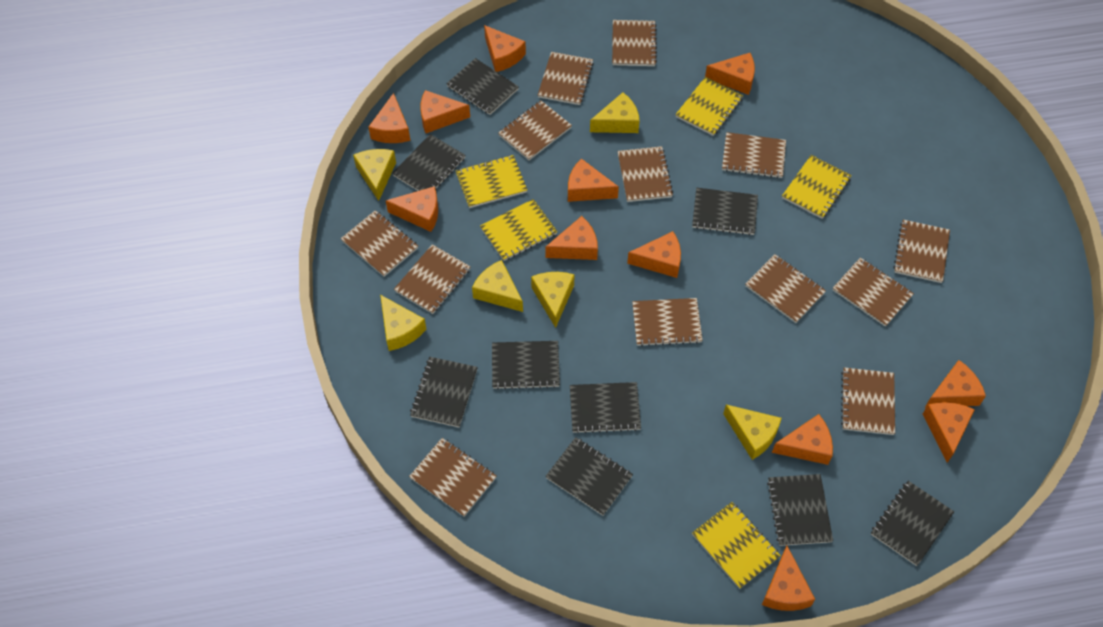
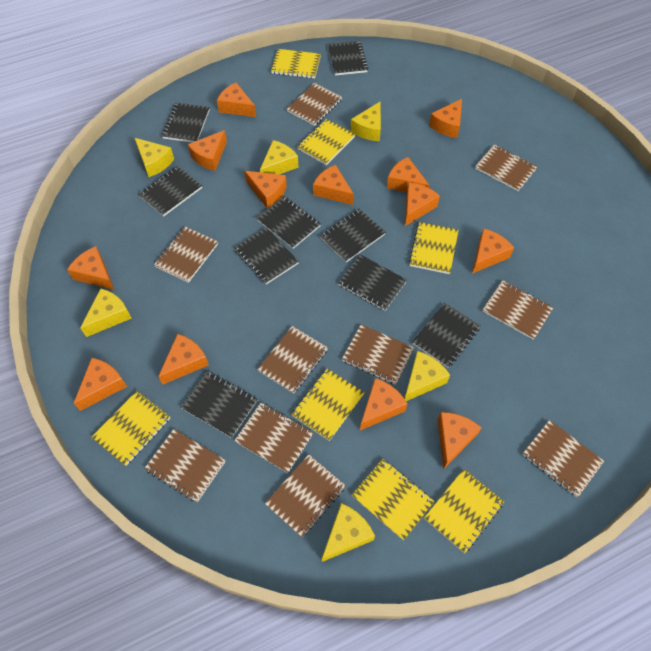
brown notebook: 13 -> 10
orange cheese: 12 -> 13
yellow notebook: 5 -> 7

